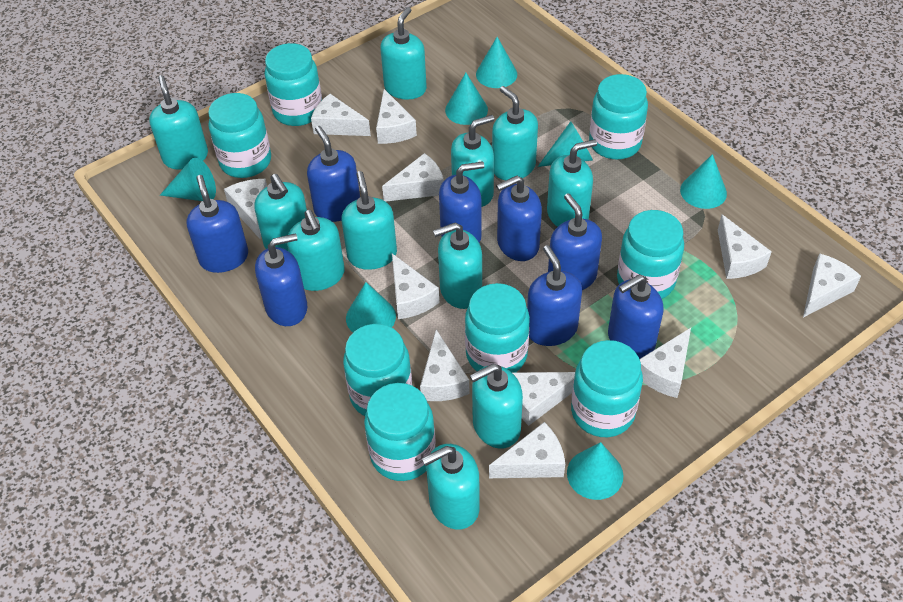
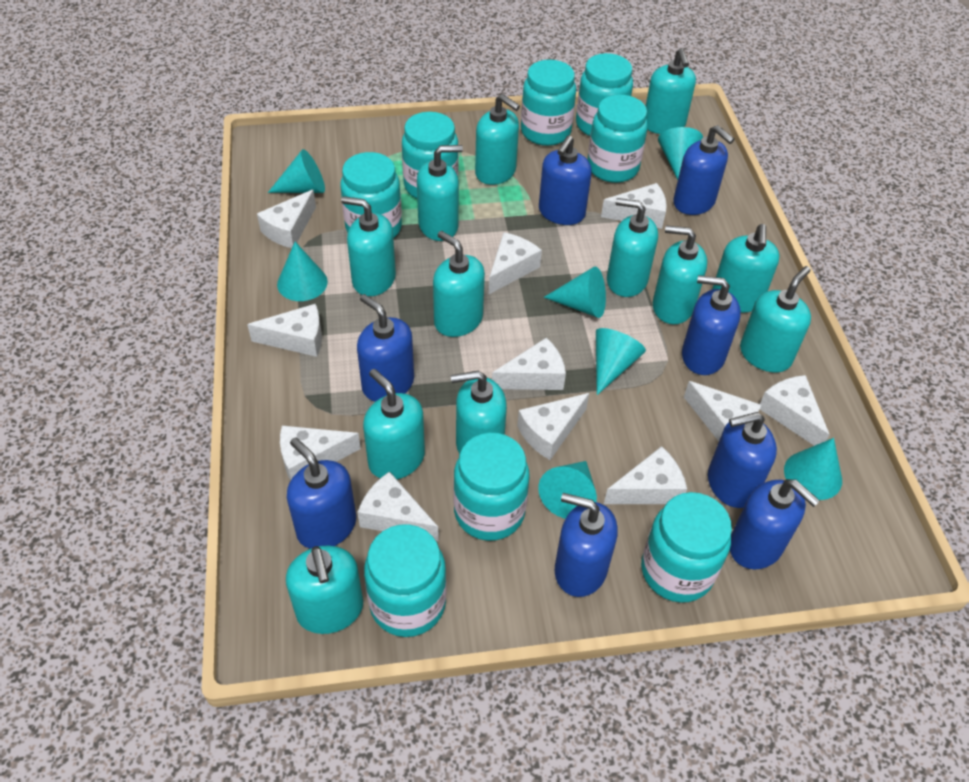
turquoise soap dispenser: 11 -> 12

